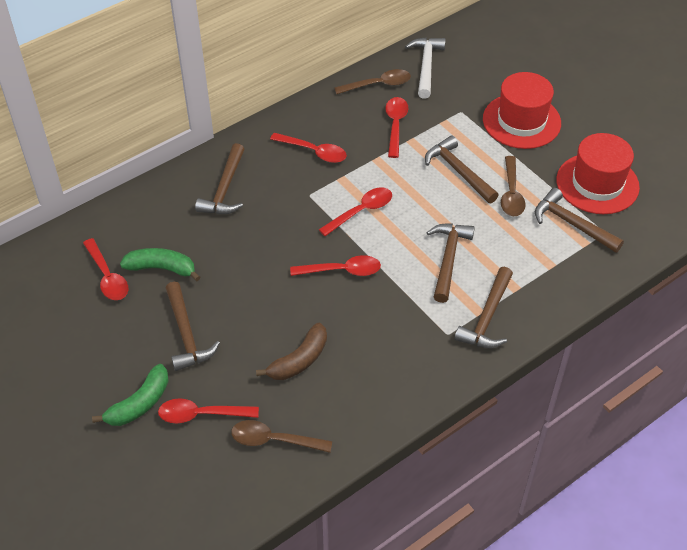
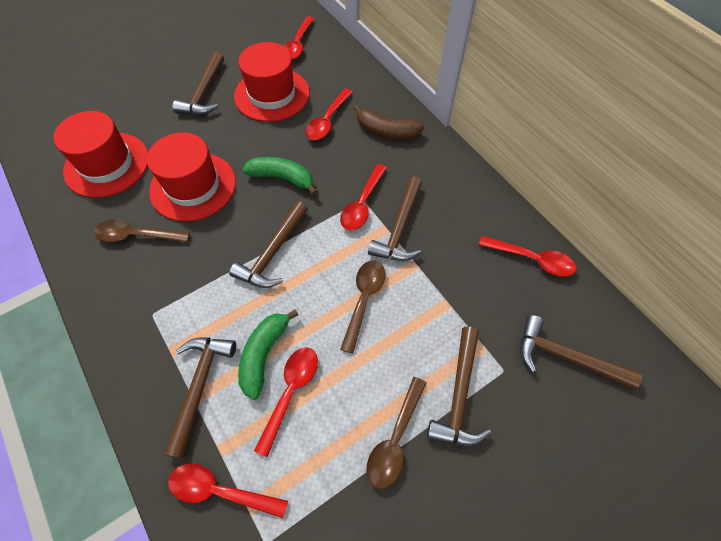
red hat: 2 -> 3
white hammer: 1 -> 0

